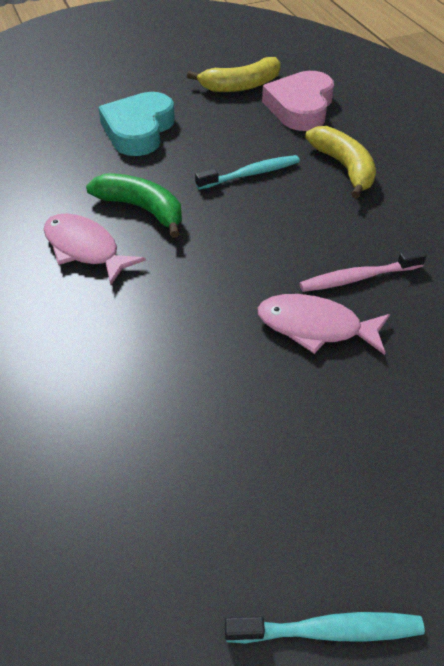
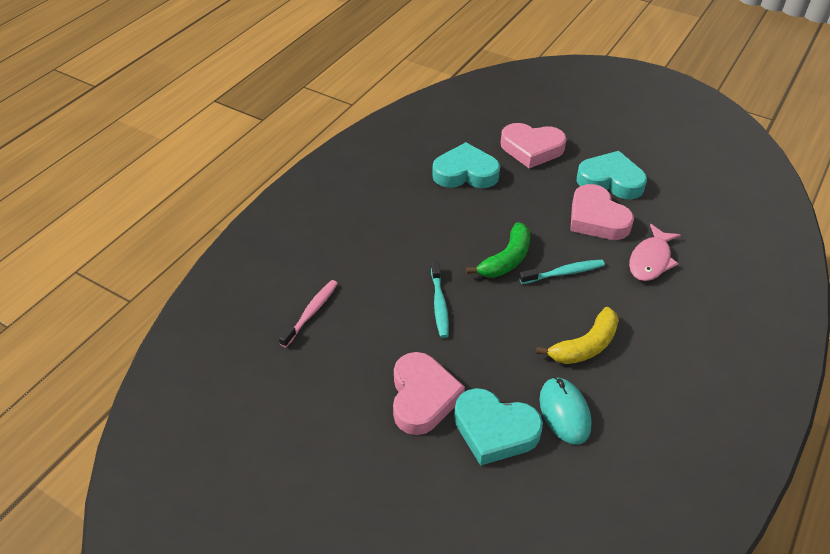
pink fish: 2 -> 1
pink heart: 1 -> 3
turquoise heart: 1 -> 3
turquoise mouse: 0 -> 1
yellow banana: 2 -> 1

